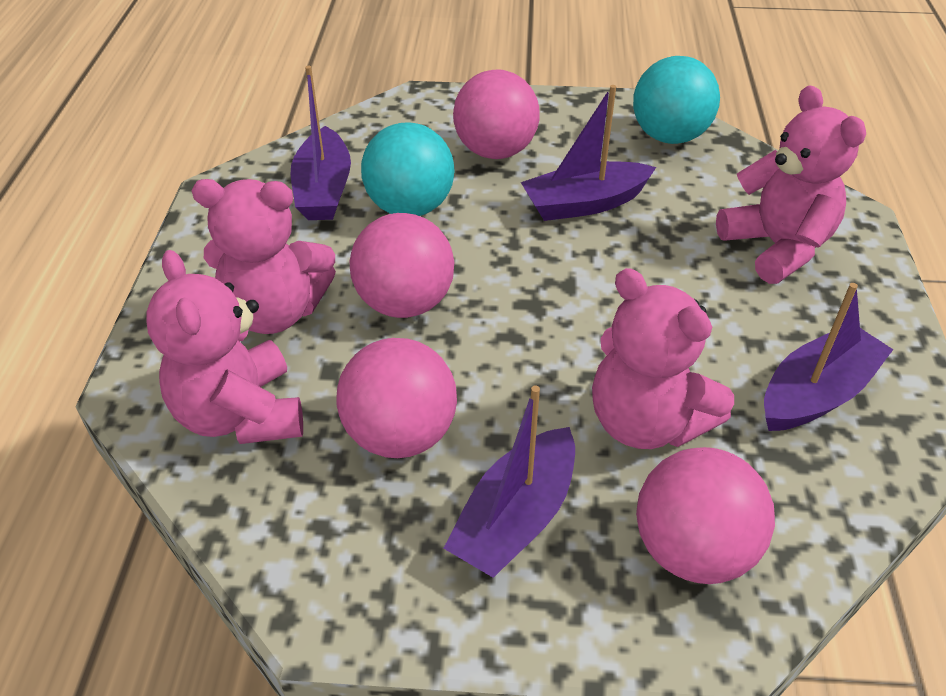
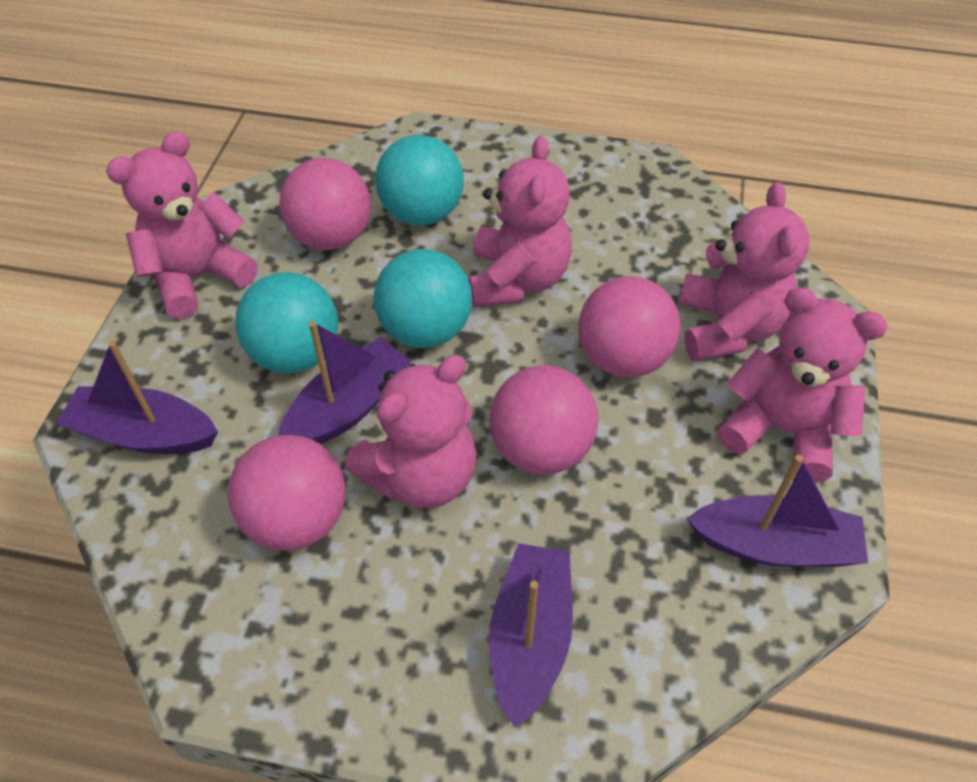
pink teddy bear: 4 -> 5
turquoise ball: 2 -> 3

